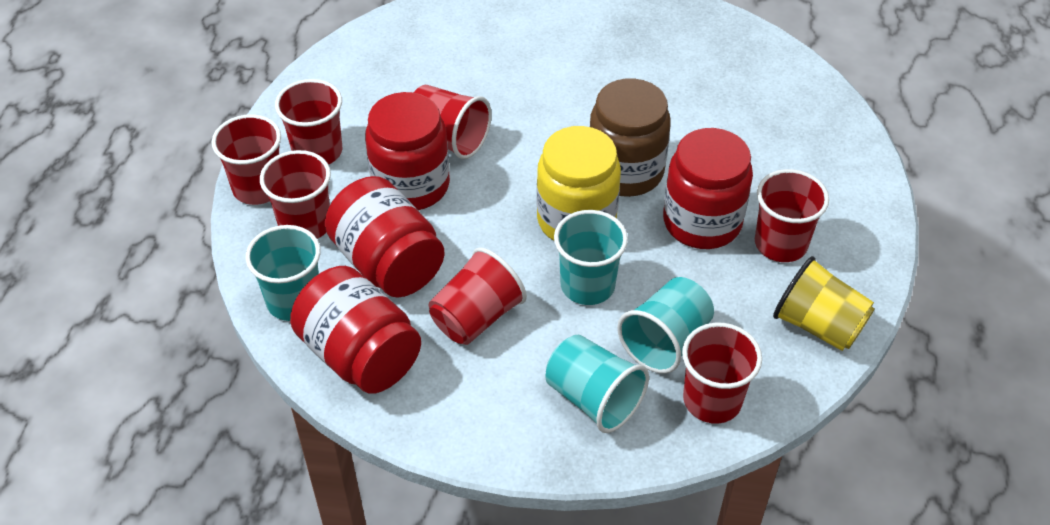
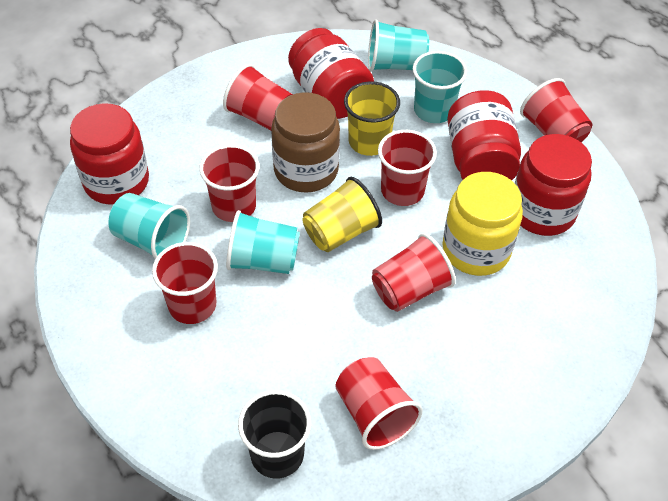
black cup: 0 -> 1
yellow cup: 1 -> 2

